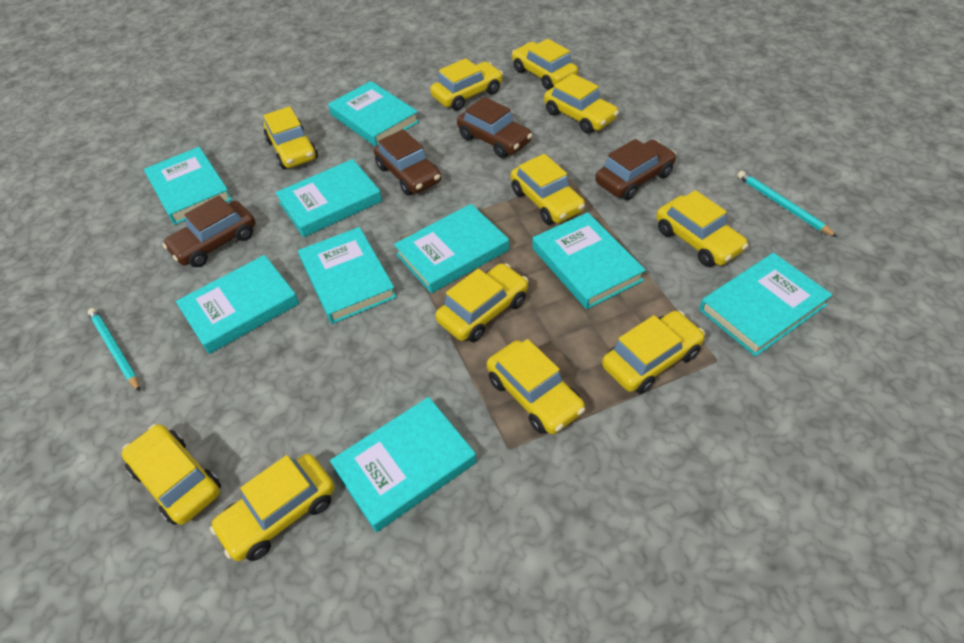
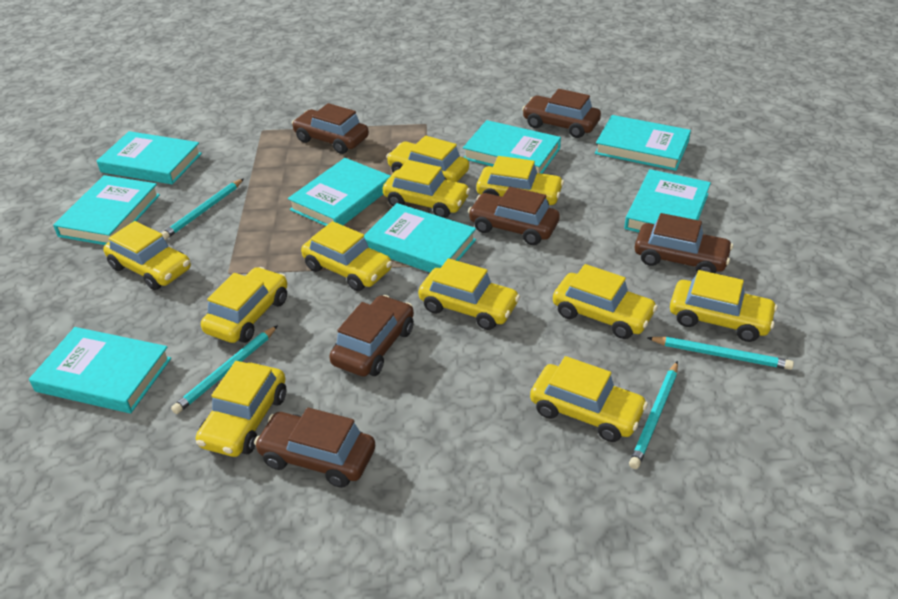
brown car: 4 -> 6
turquoise book: 9 -> 8
turquoise pencil: 2 -> 4

